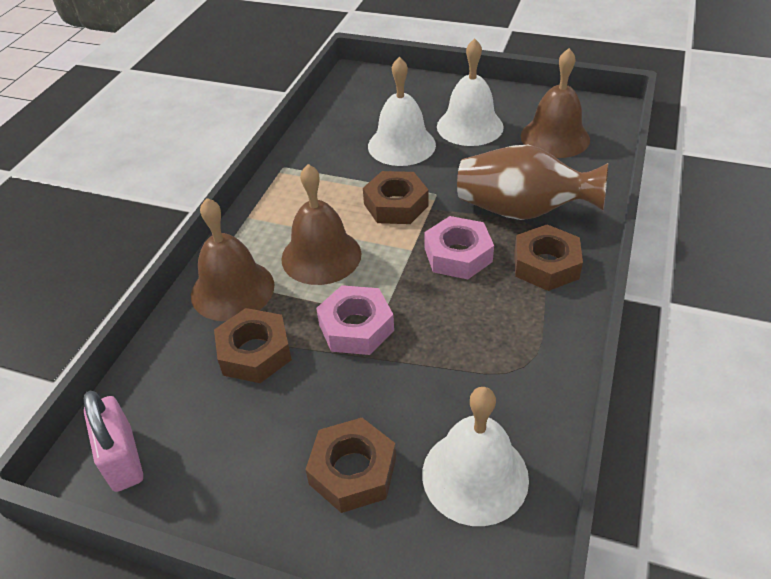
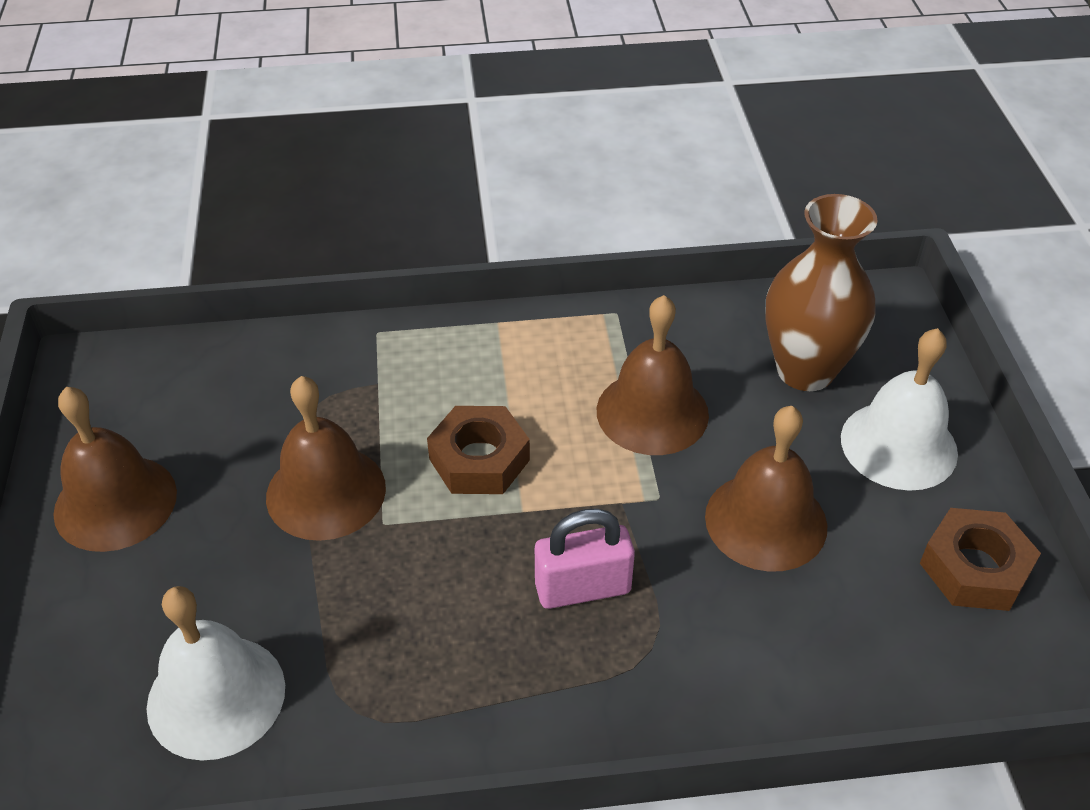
brown bell: 3 -> 4
brown nut: 4 -> 2
pink nut: 2 -> 0
white bell: 3 -> 2

